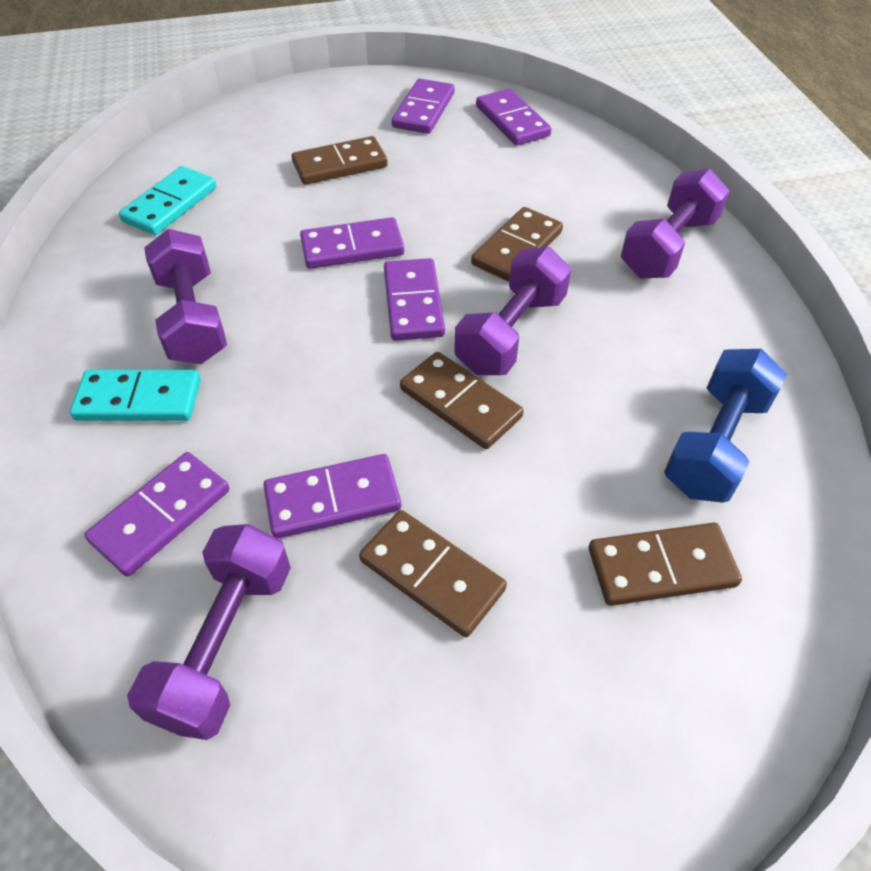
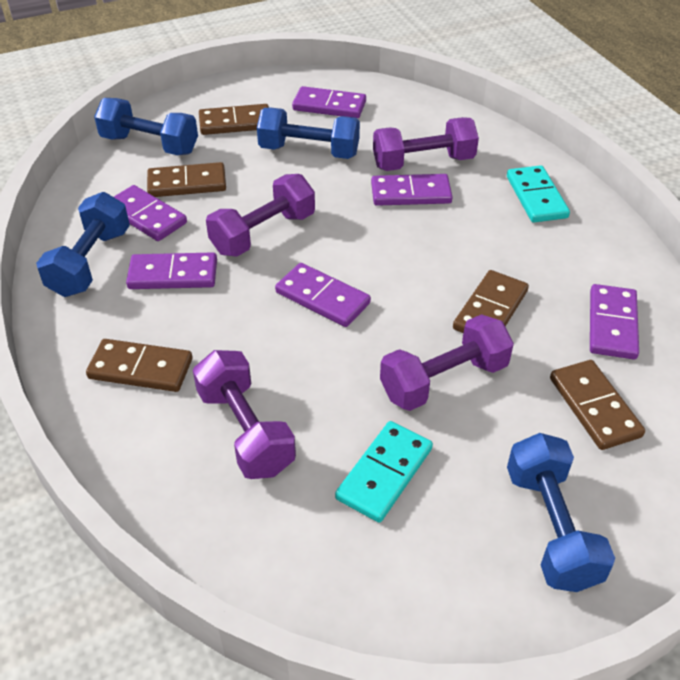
blue dumbbell: 1 -> 4

